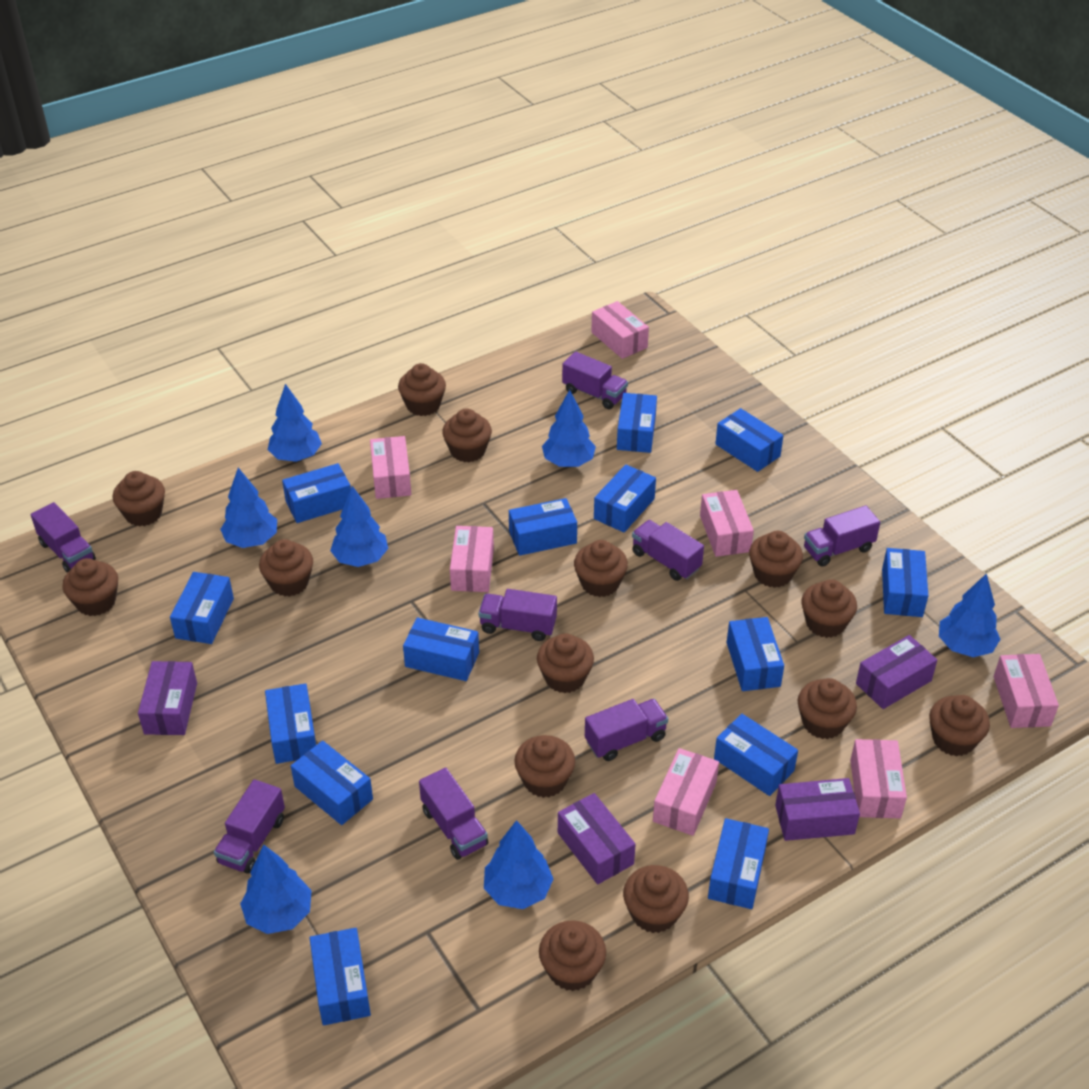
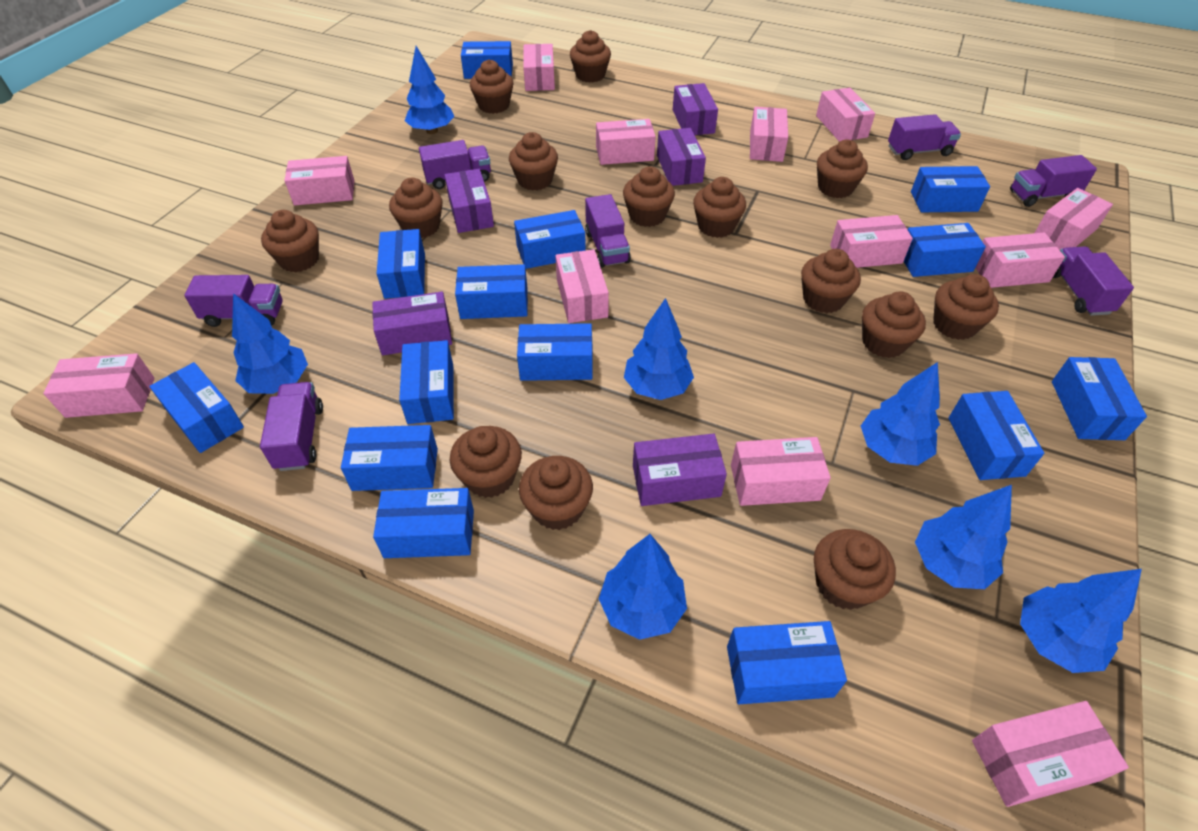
pink box: 7 -> 12
purple box: 4 -> 5
purple truck: 8 -> 7

